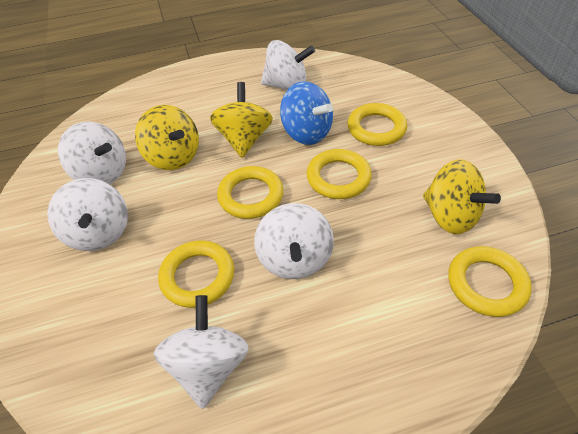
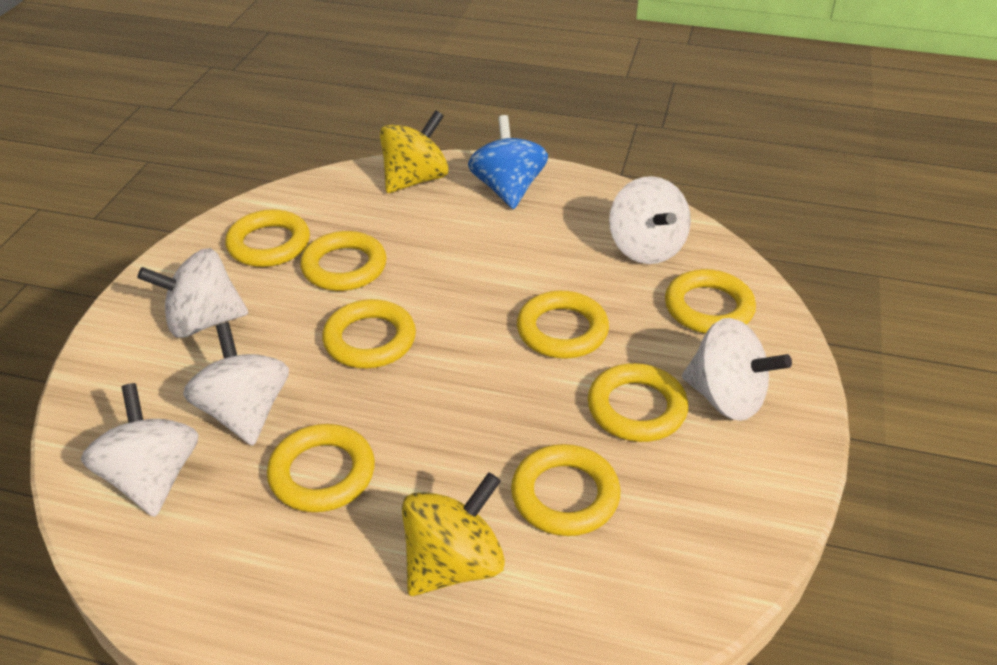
yellow ring: 5 -> 8
yellow spinning top: 3 -> 2

